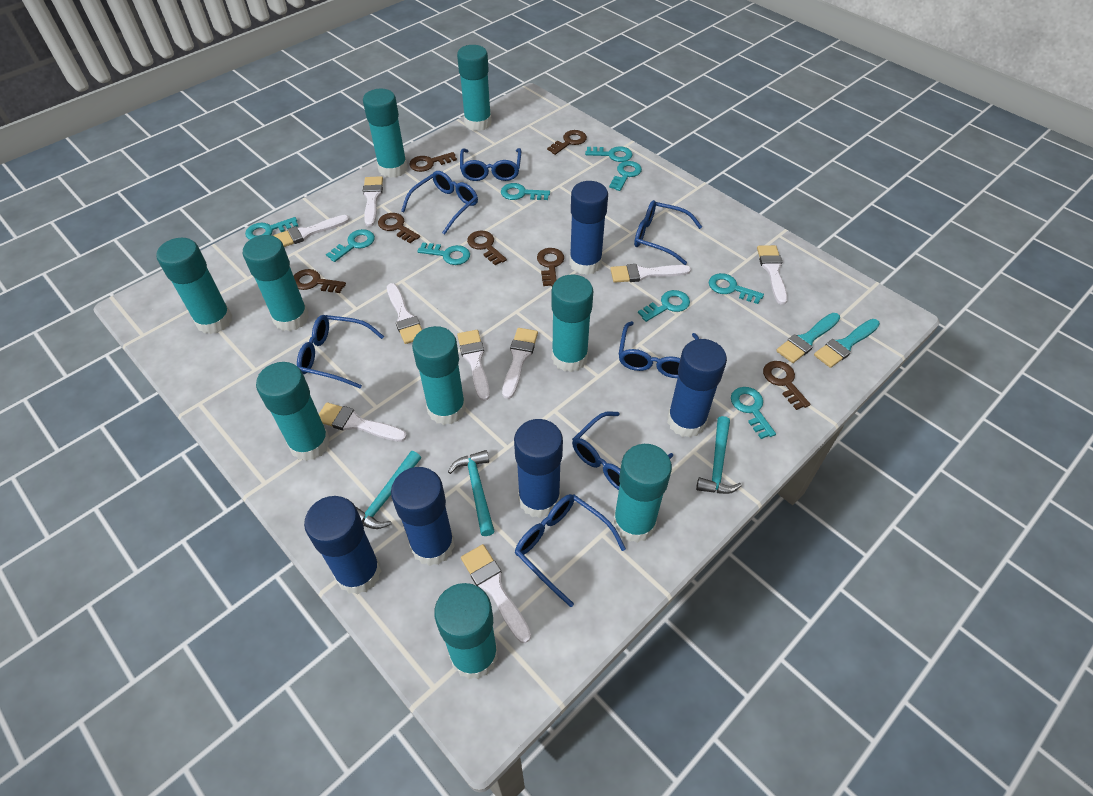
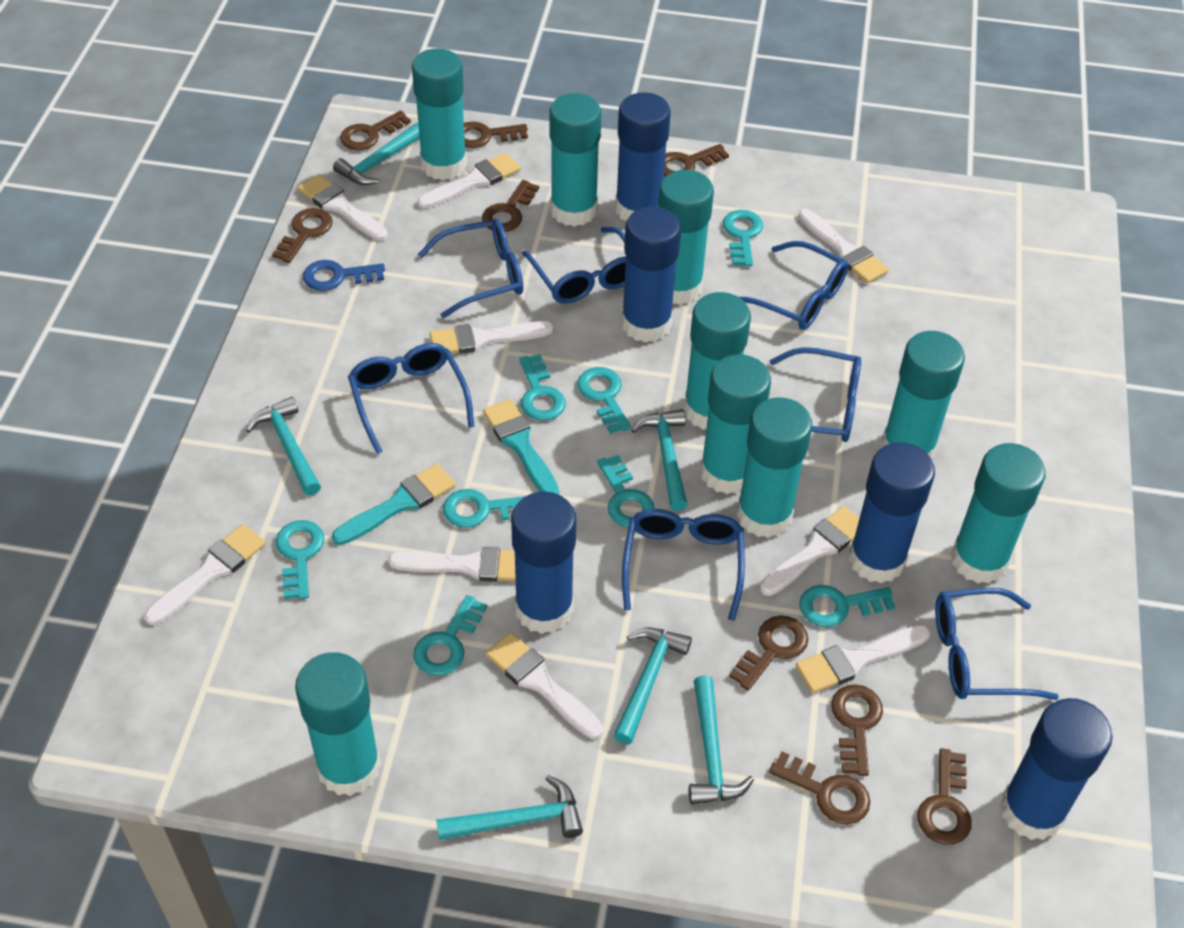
blue key: 0 -> 1
brown key: 7 -> 9
turquoise hammer: 3 -> 6
turquoise key: 9 -> 8

